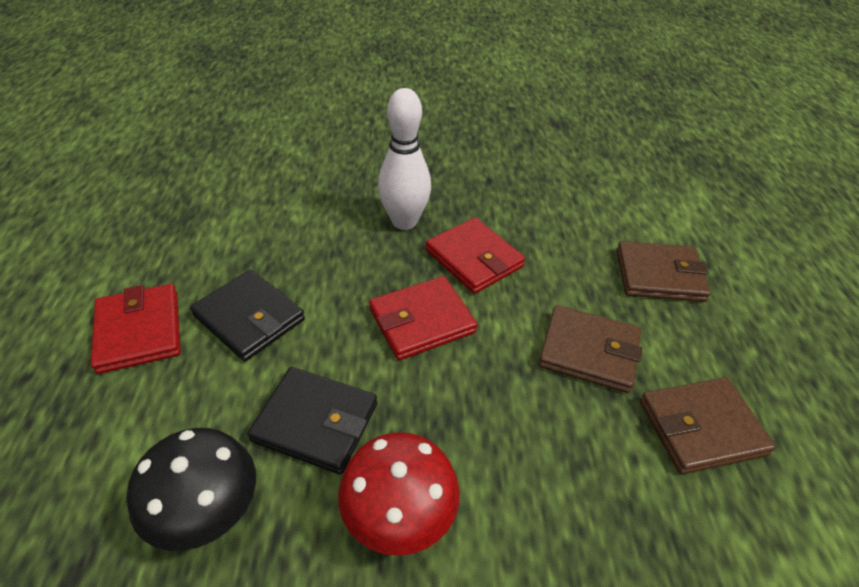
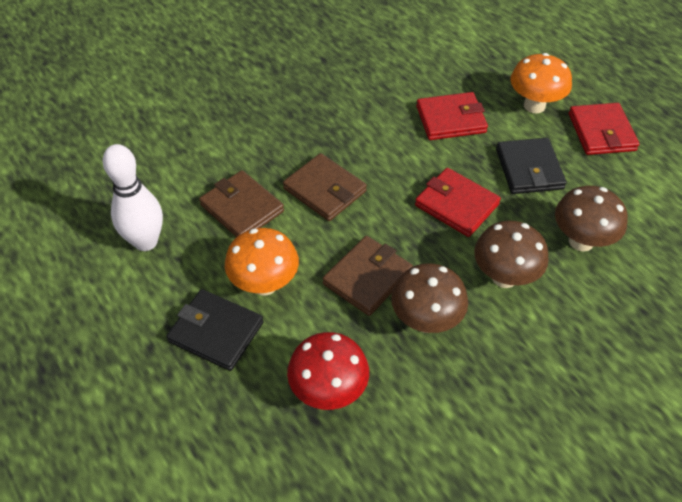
black mushroom: 1 -> 0
brown mushroom: 0 -> 3
orange mushroom: 0 -> 2

